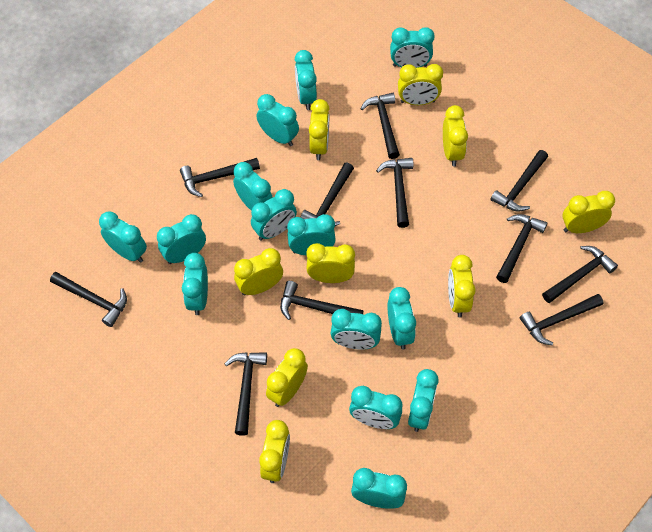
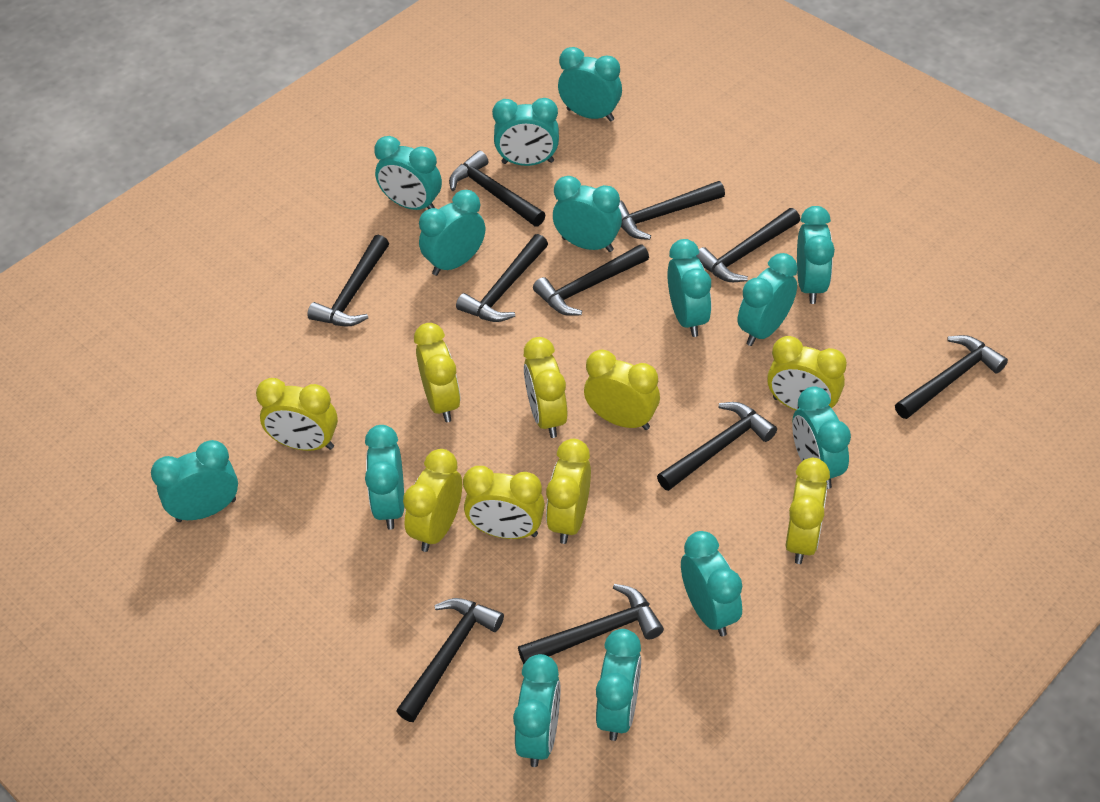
black hammer: 11 -> 10

